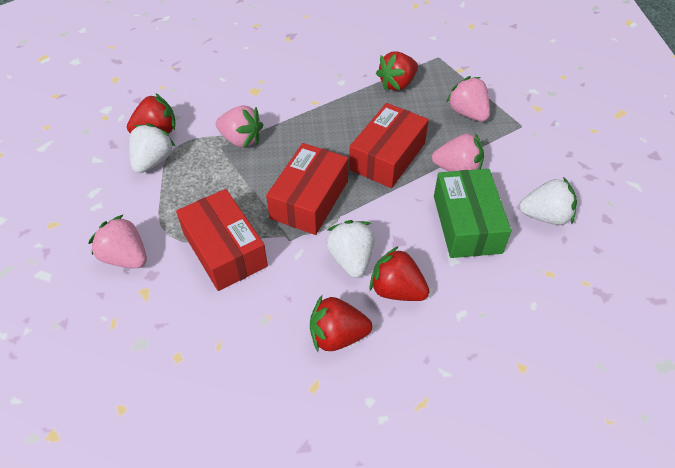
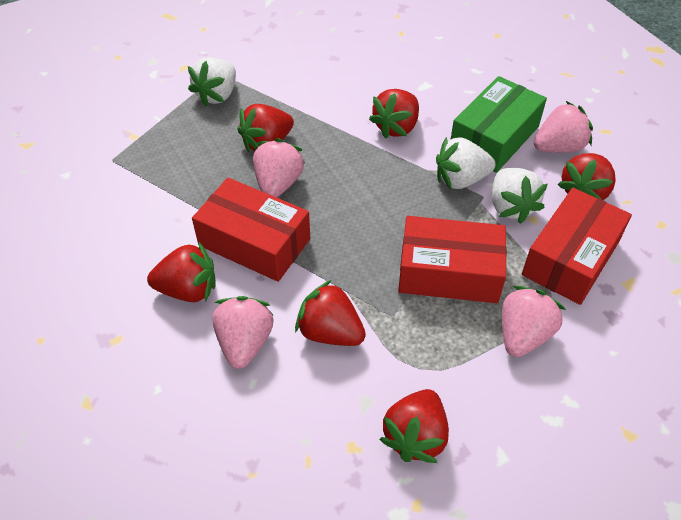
red strawberry: 4 -> 6

